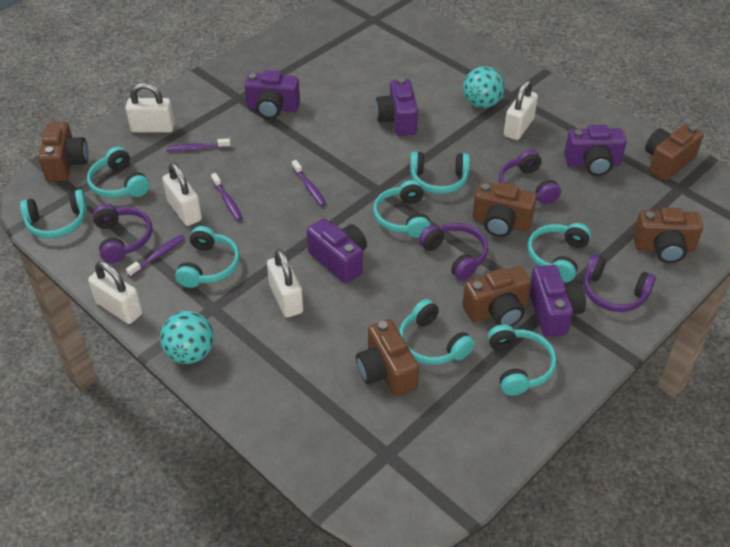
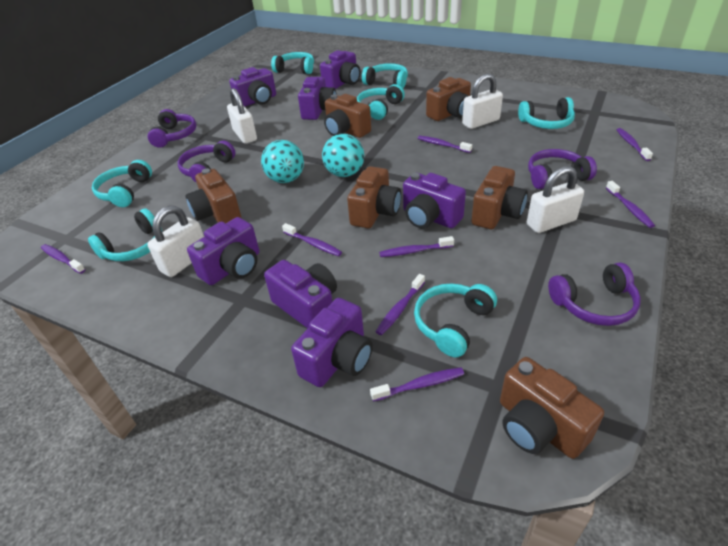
purple camera: 5 -> 7
purple toothbrush: 4 -> 8
turquoise headphones: 8 -> 7
white padlock: 5 -> 4

